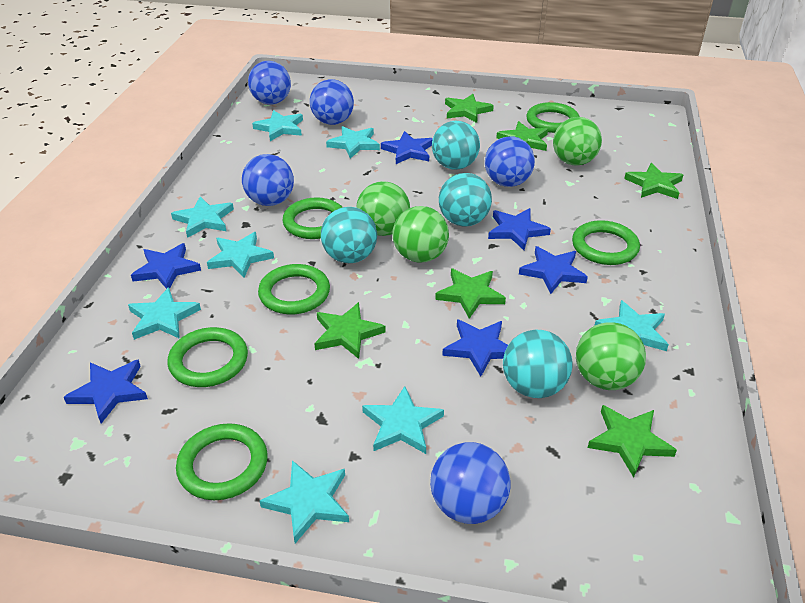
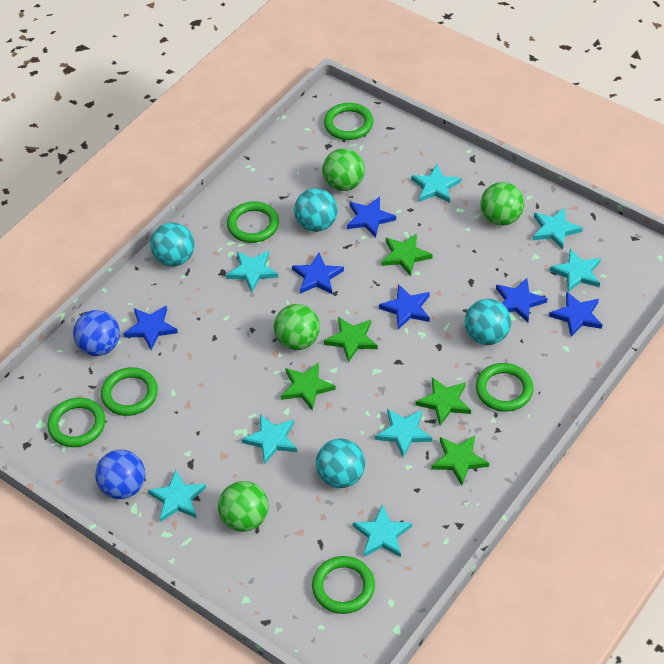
blue ball: 5 -> 2
green star: 6 -> 5

